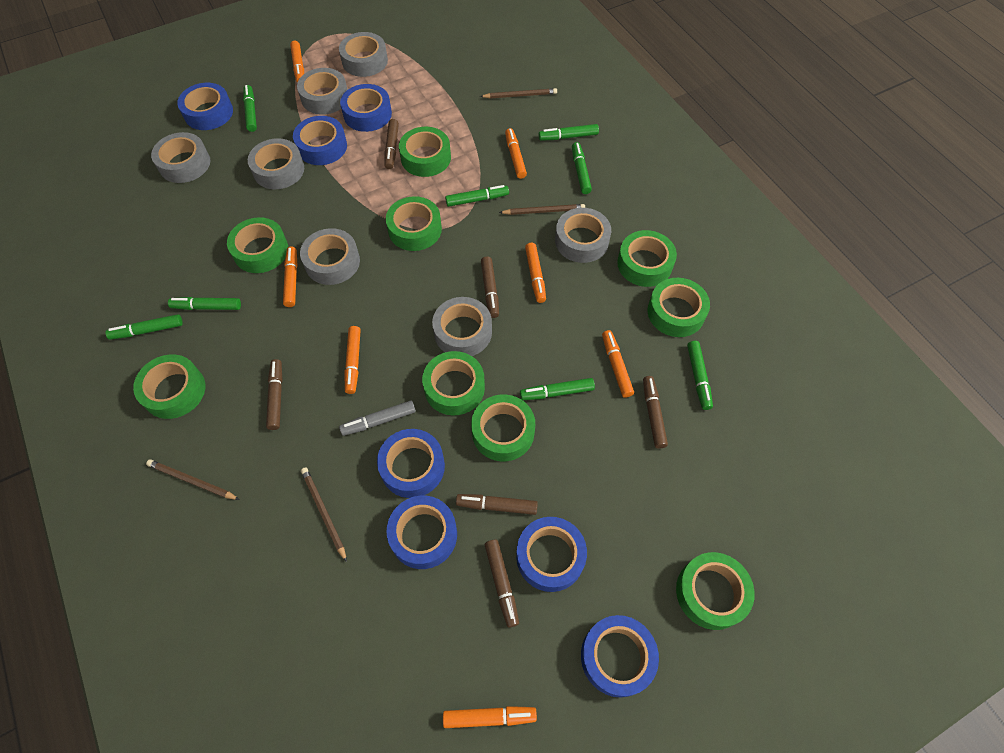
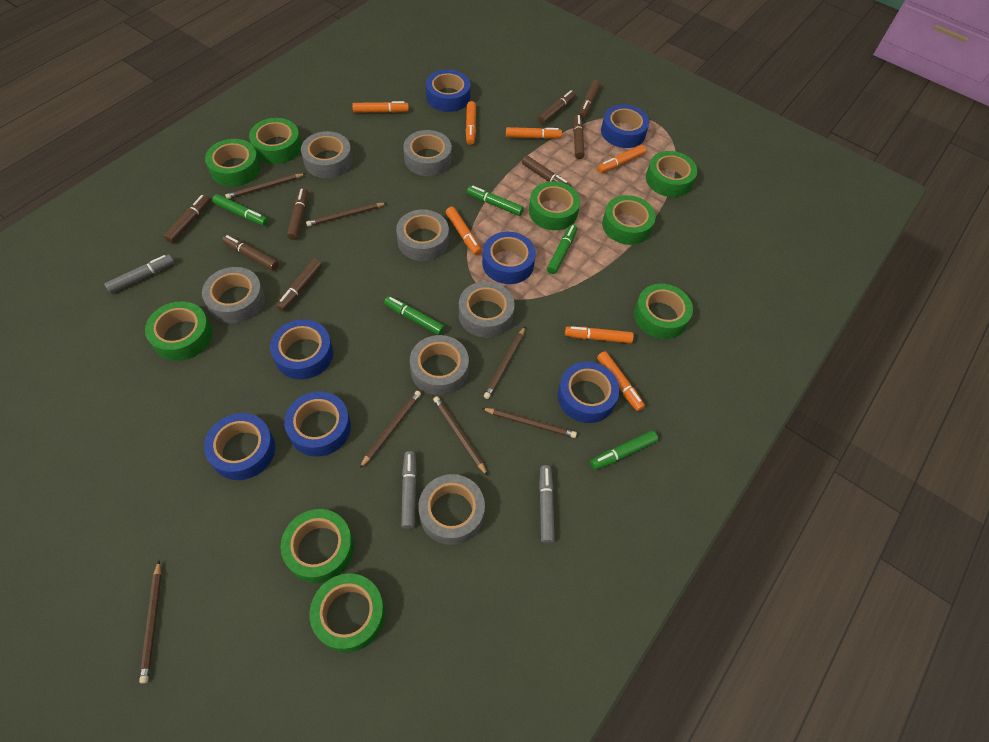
brown marker: 6 -> 8
brown pencil: 4 -> 7
green marker: 8 -> 5
grey marker: 1 -> 3

